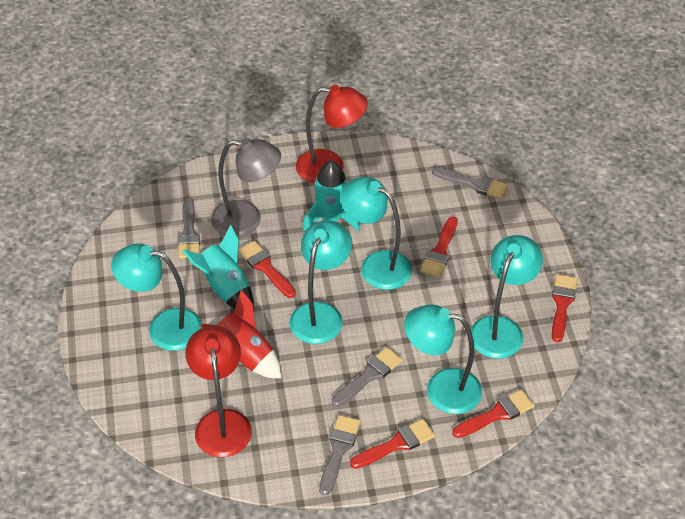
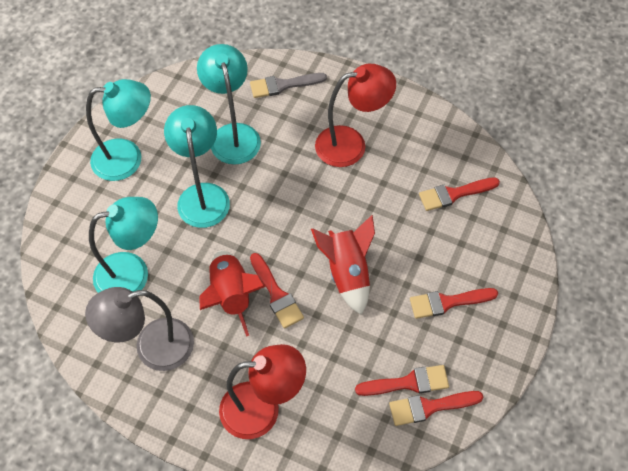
grey brush: 4 -> 1
red rocket: 1 -> 2
turquoise lamp: 5 -> 4
turquoise rocket: 2 -> 0

